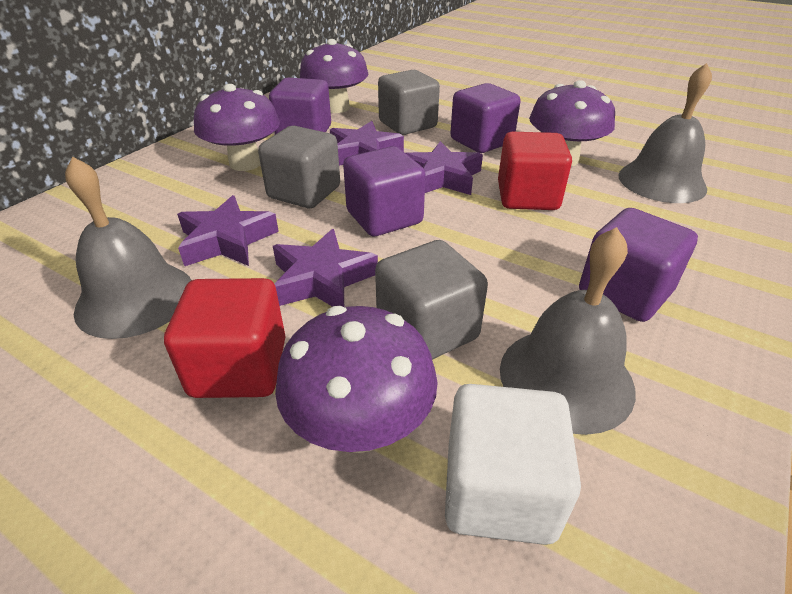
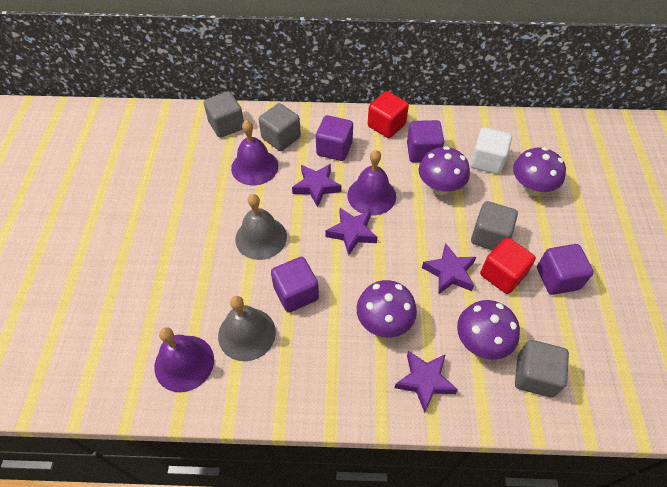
grey bell: 3 -> 2
grey cube: 3 -> 4
purple bell: 0 -> 3

